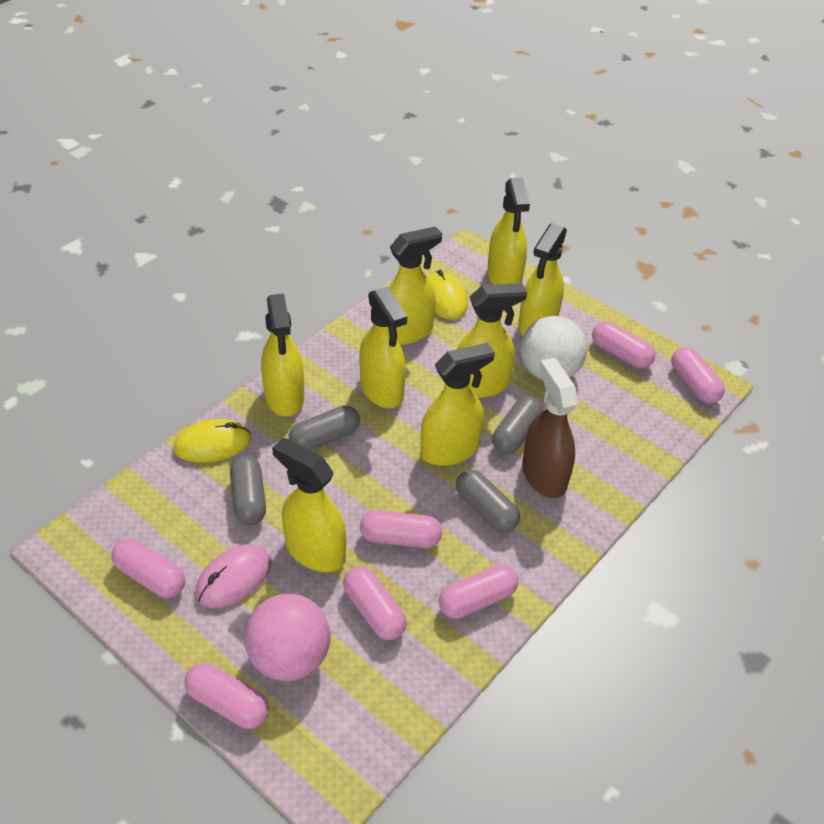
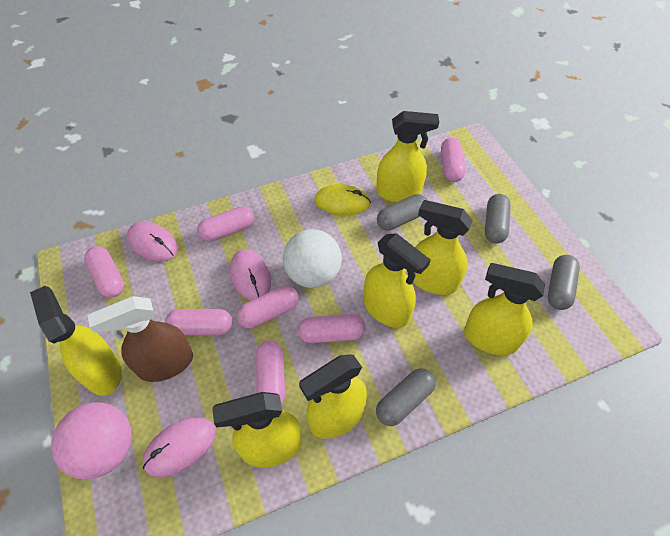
pink mouse: 1 -> 3
yellow mouse: 2 -> 1
yellow spray bottle: 8 -> 7

